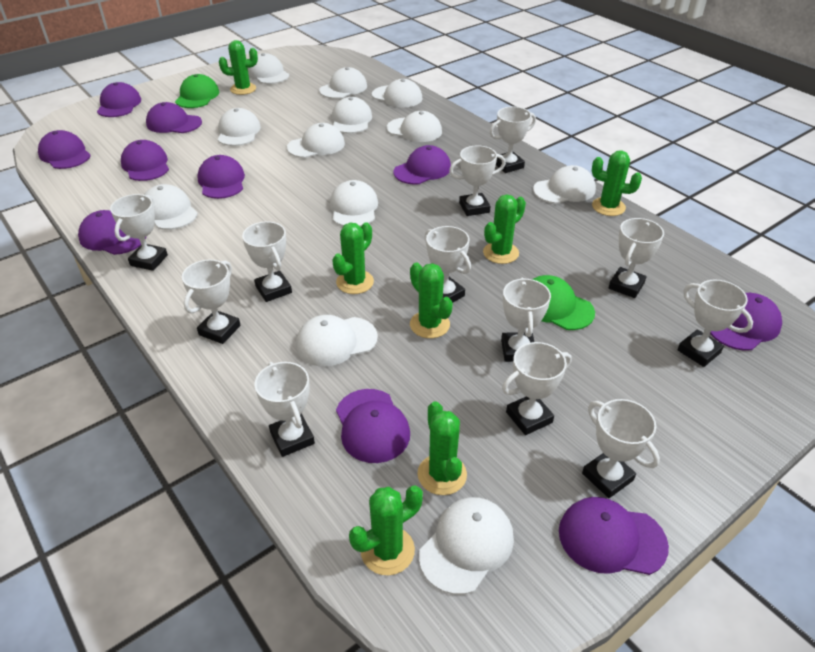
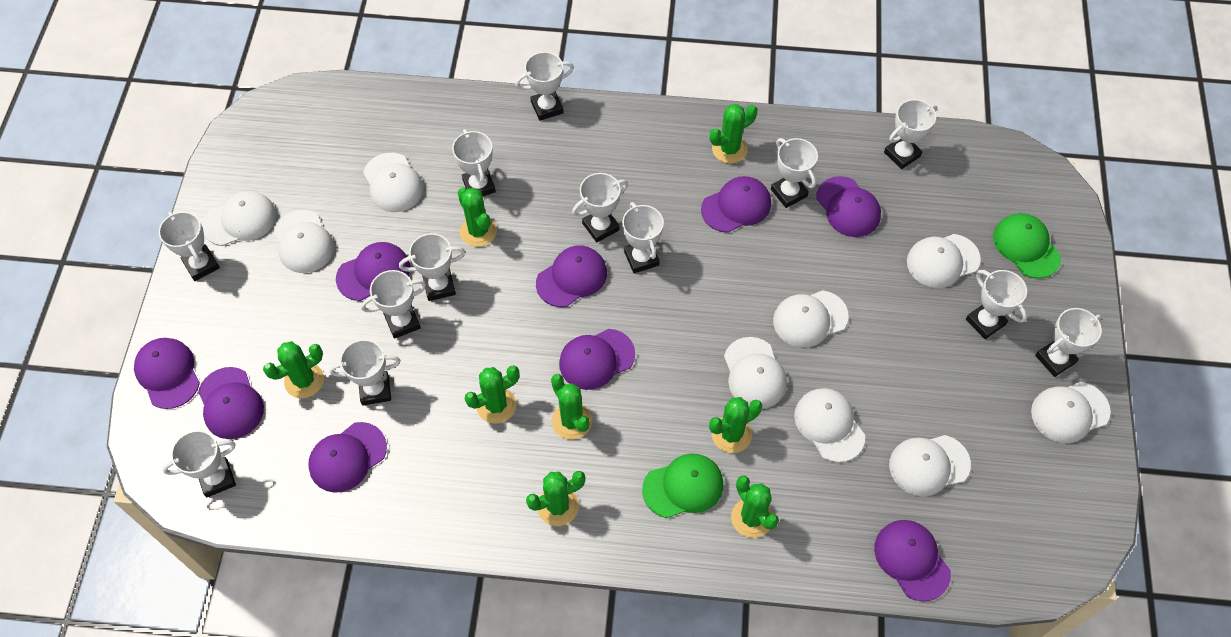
green cactus: 7 -> 8
purple cap: 10 -> 9
white cap: 12 -> 9
white trophy: 12 -> 13

